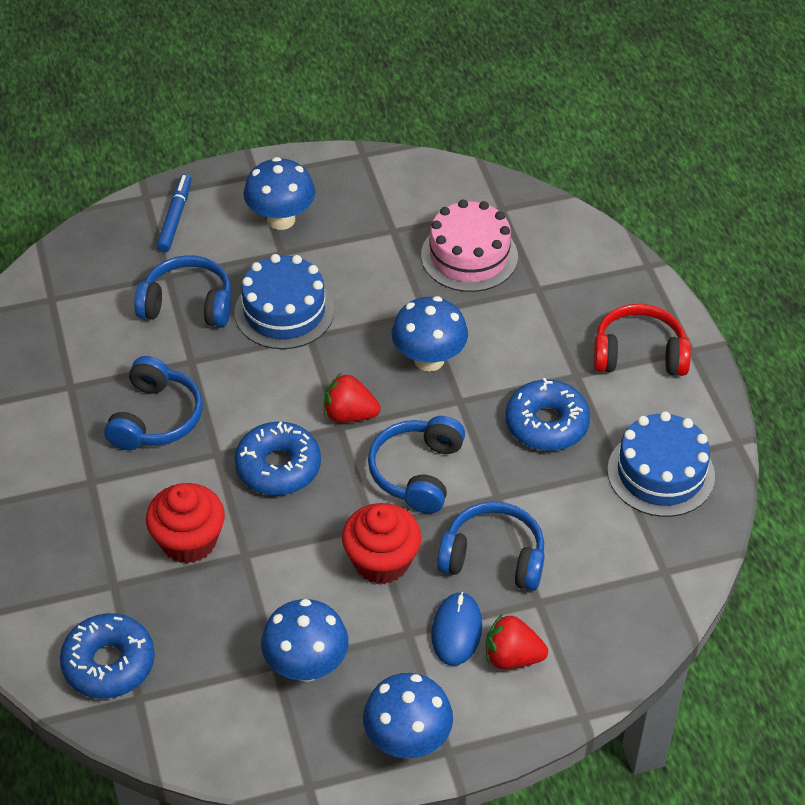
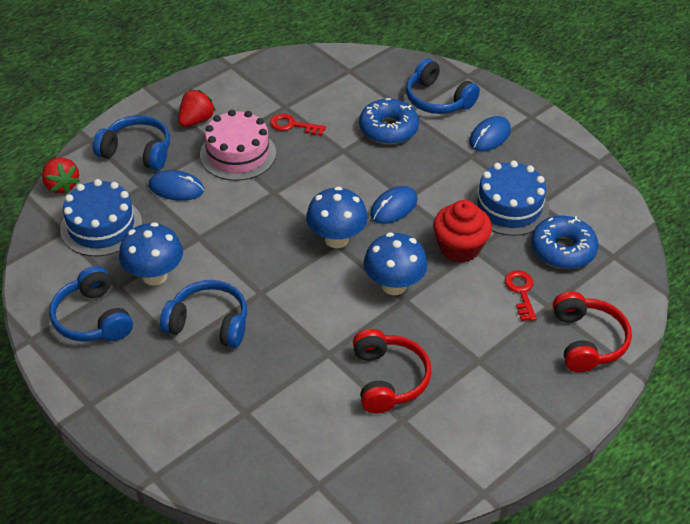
blue donut: 3 -> 2
blue marker: 1 -> 0
blue mouse: 1 -> 3
blue mushroom: 4 -> 3
red cupcake: 2 -> 1
red headphones: 1 -> 2
red key: 0 -> 2

